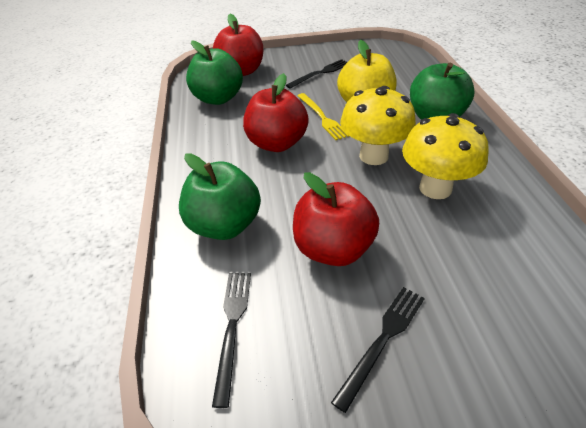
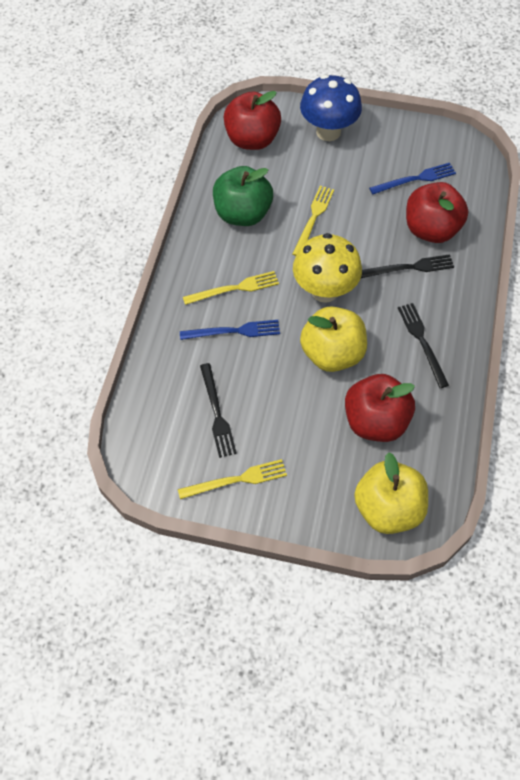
blue fork: 0 -> 2
blue mushroom: 0 -> 1
green apple: 3 -> 1
yellow apple: 1 -> 2
yellow fork: 1 -> 3
yellow mushroom: 2 -> 1

